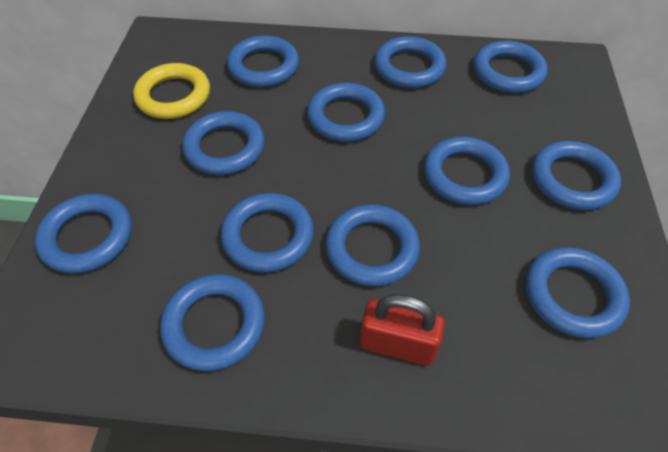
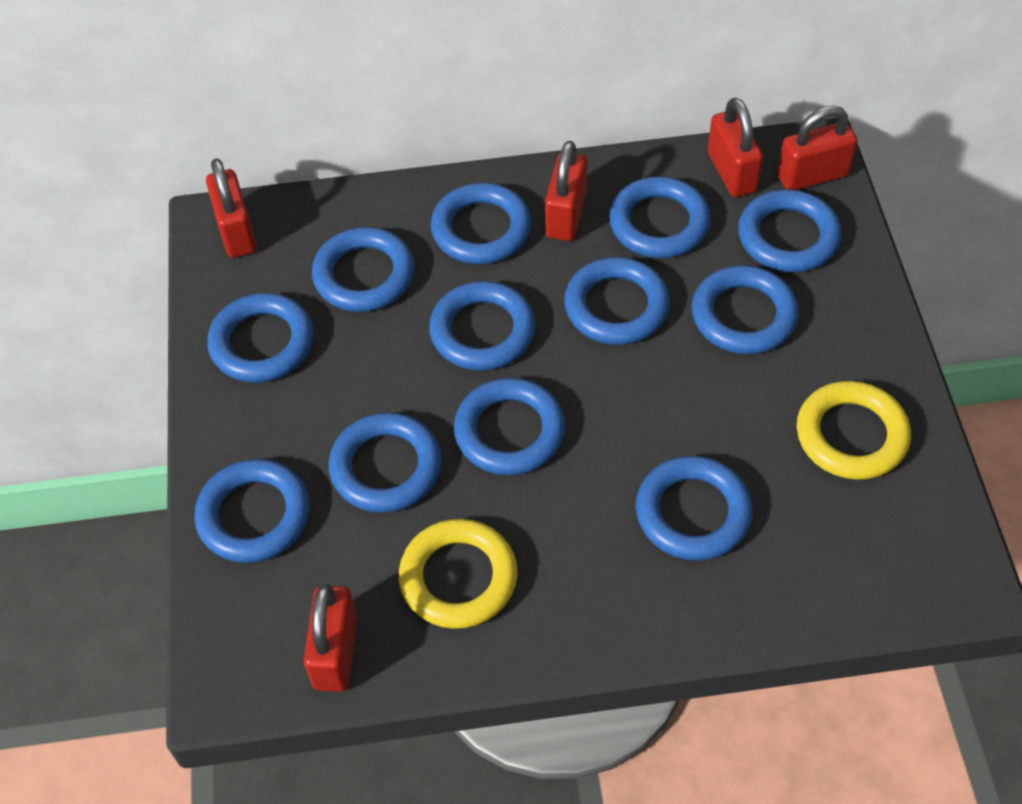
red padlock: 1 -> 5
yellow ring: 1 -> 2

